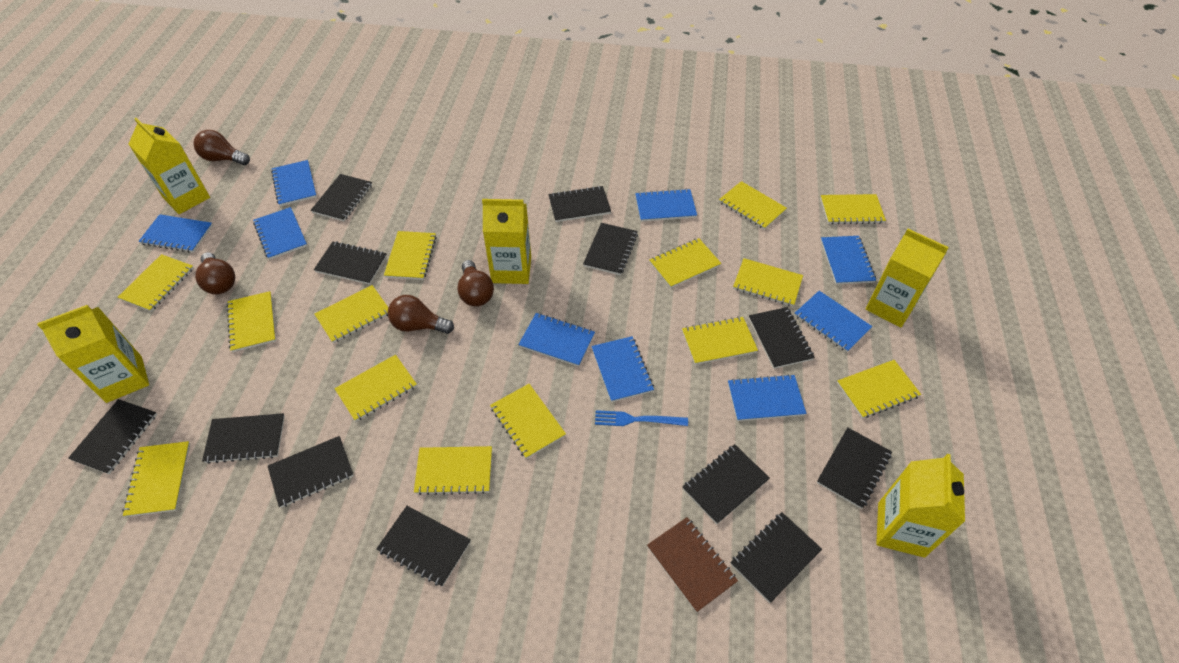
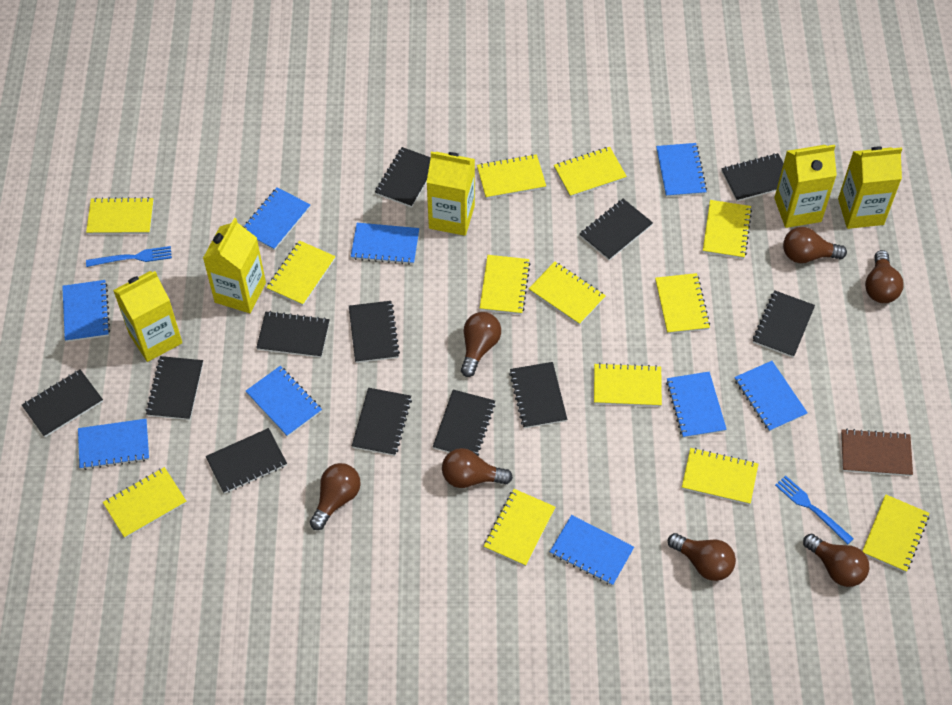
blue fork: 1 -> 2
brown light bulb: 4 -> 7
yellow notebook: 14 -> 13

